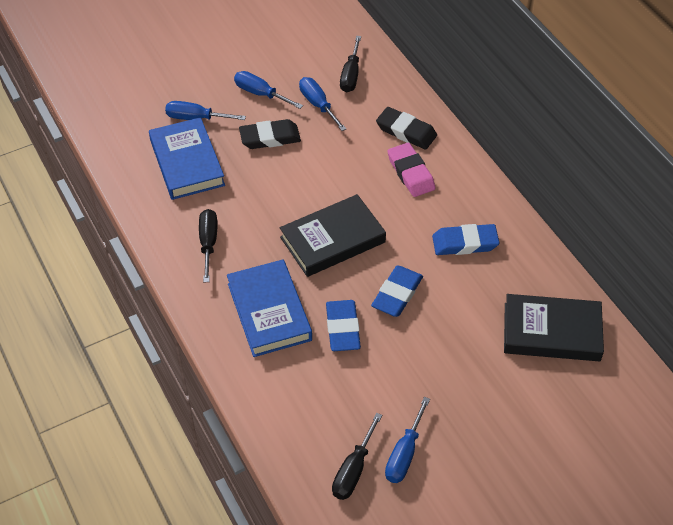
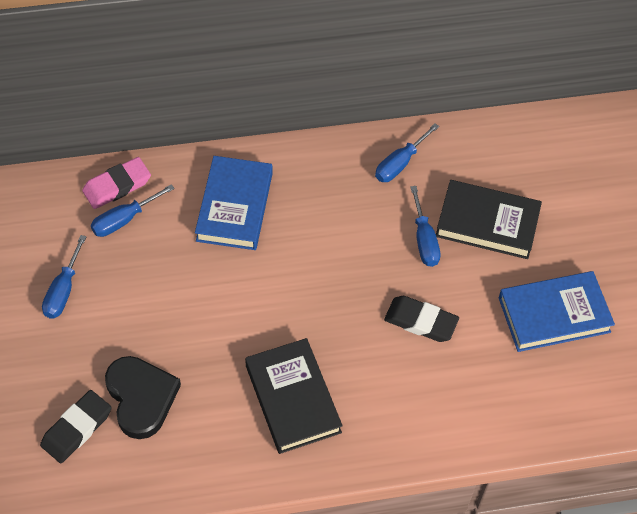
black heart: 0 -> 1
black screwdriver: 3 -> 0
blue eraser: 3 -> 0

